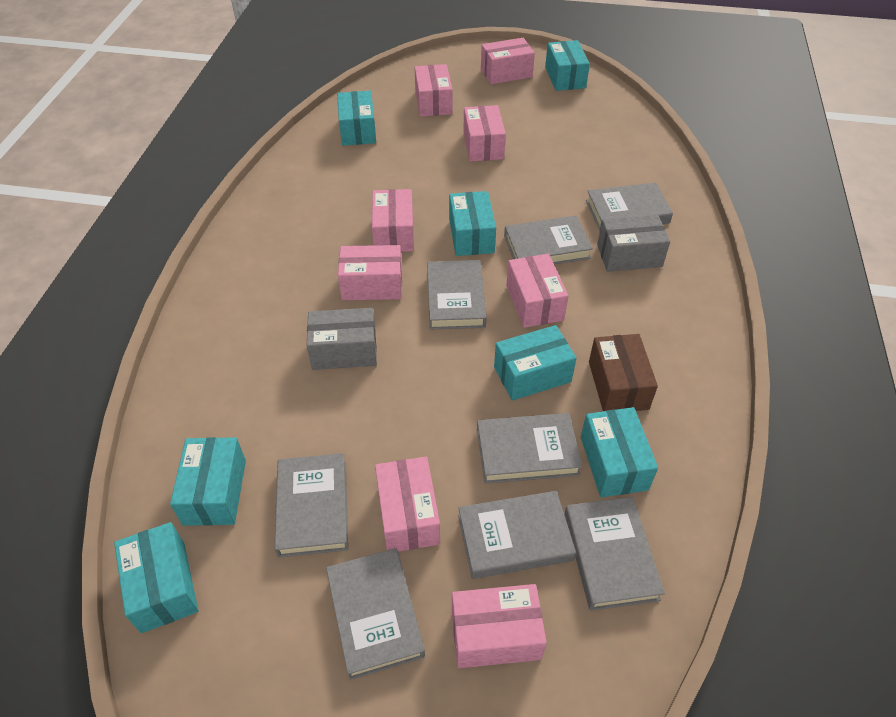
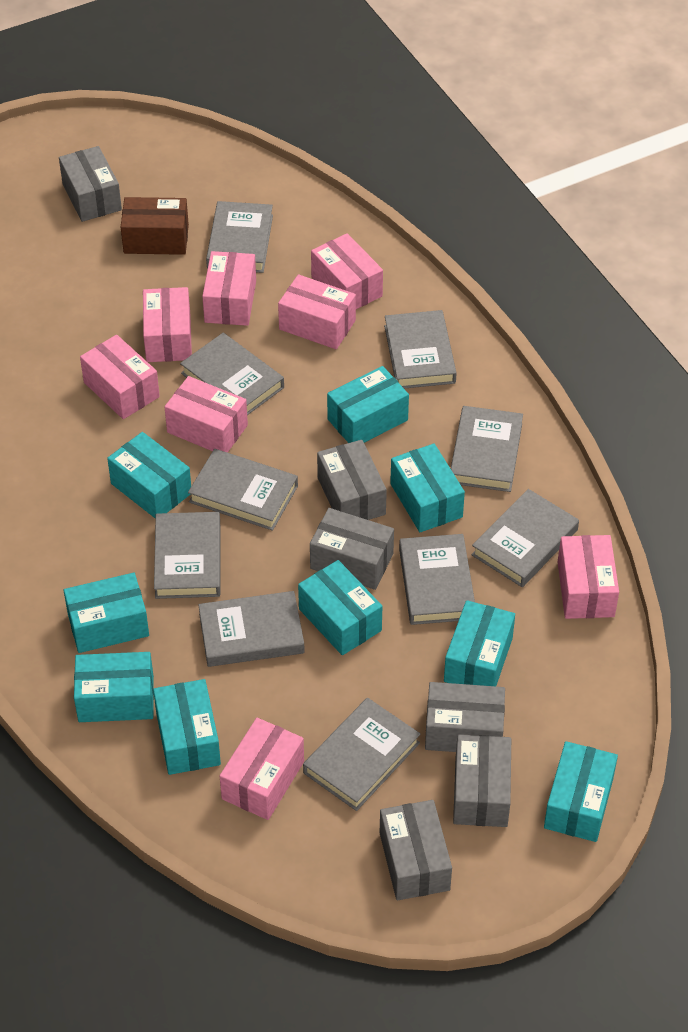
grey book: 8 -> 10
grey box: 2 -> 6
turquoise box: 7 -> 9

